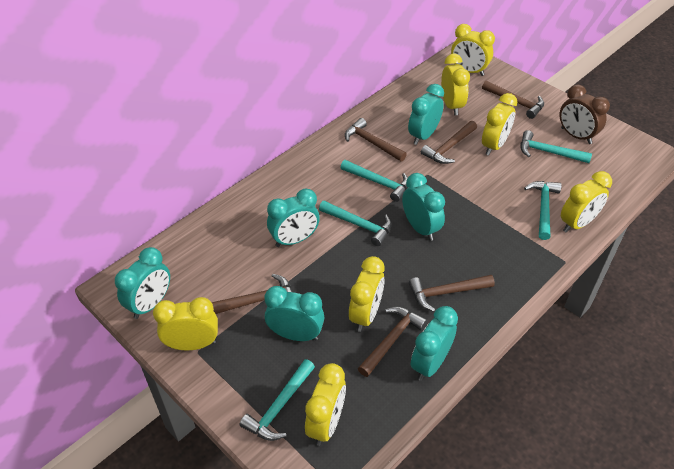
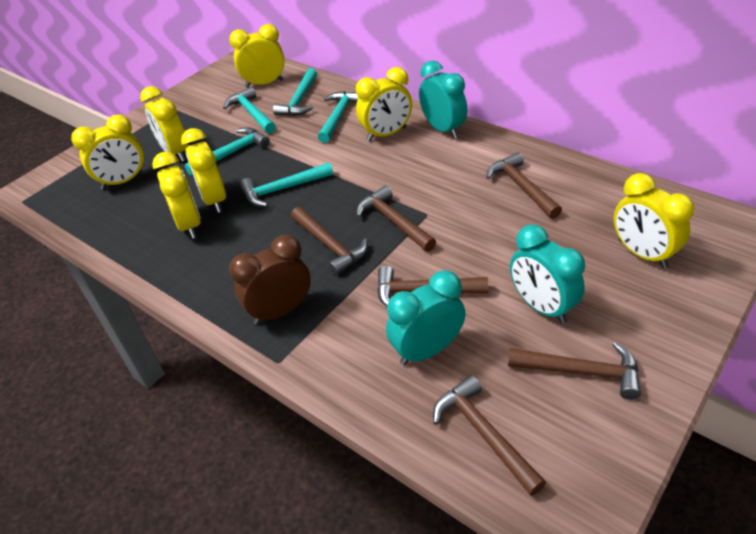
turquoise clock: 6 -> 3

